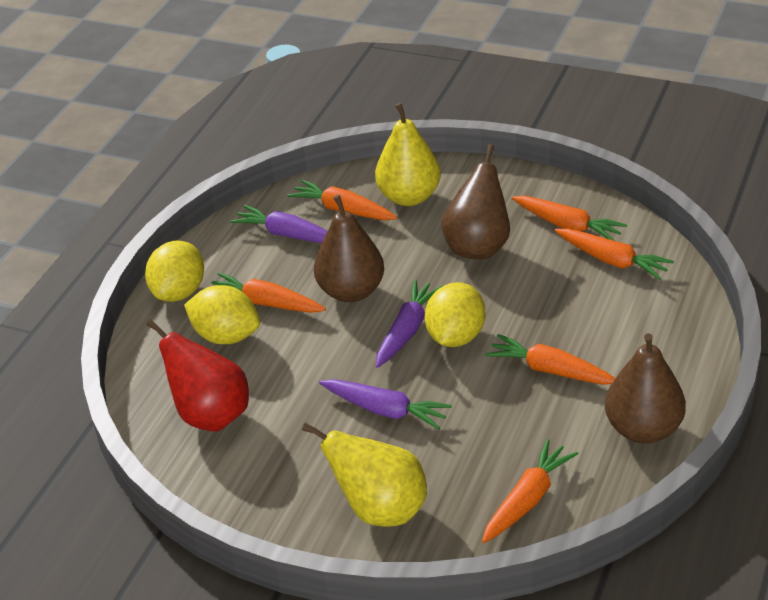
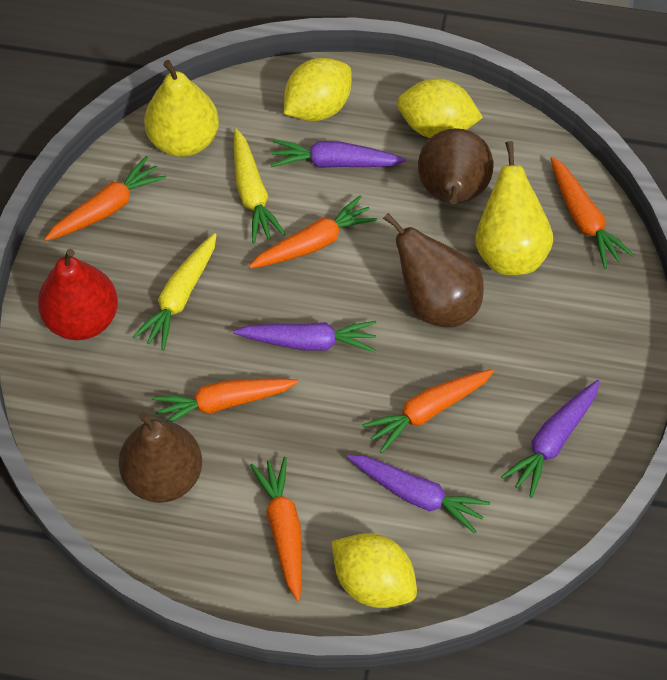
purple carrot: 3 -> 4
yellow carrot: 0 -> 2

